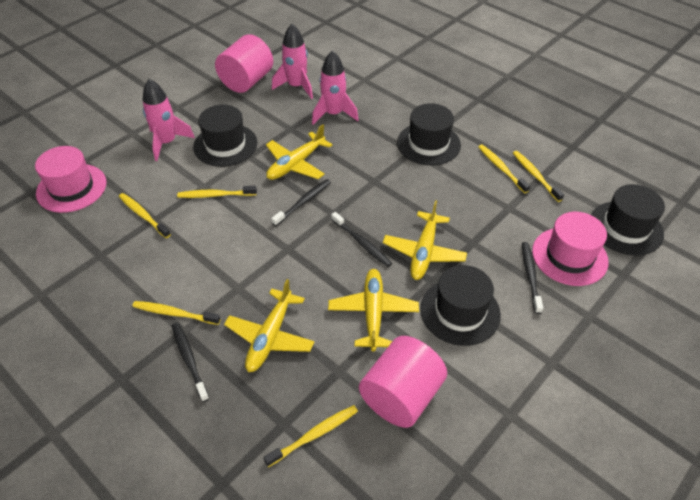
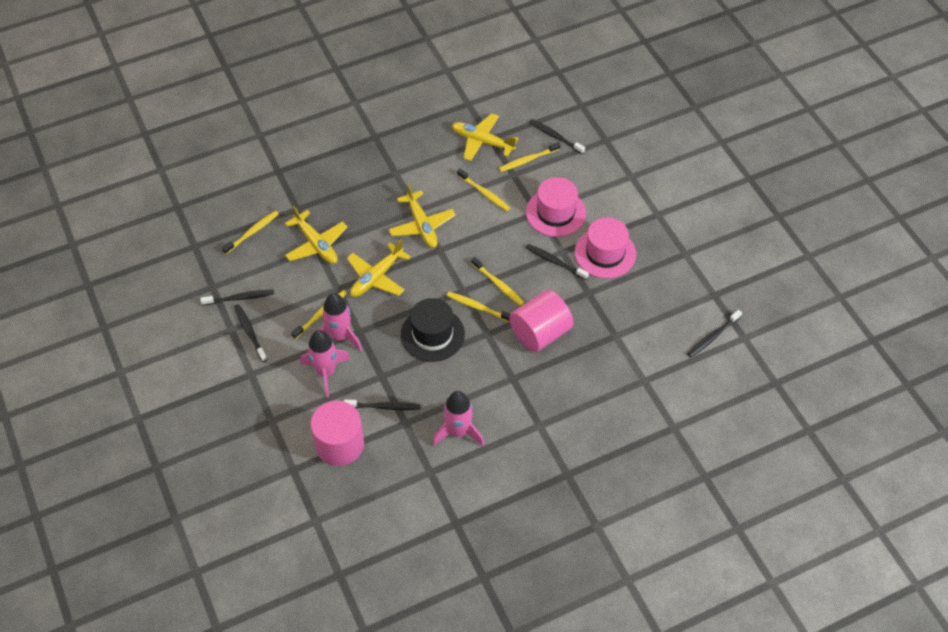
black hat: 4 -> 1
black toothbrush: 4 -> 6

